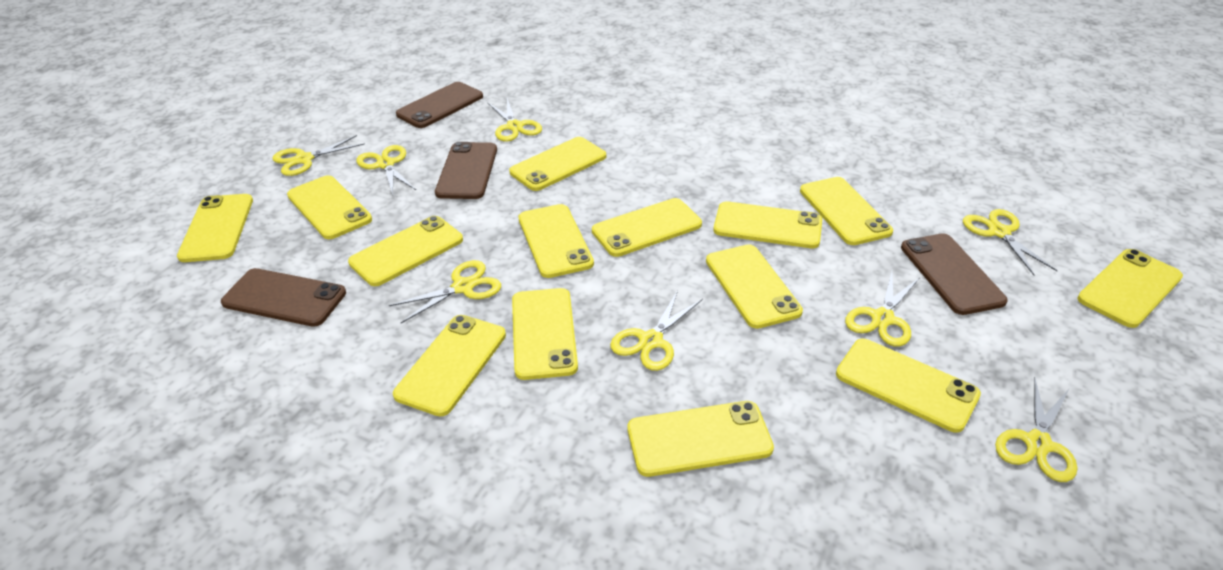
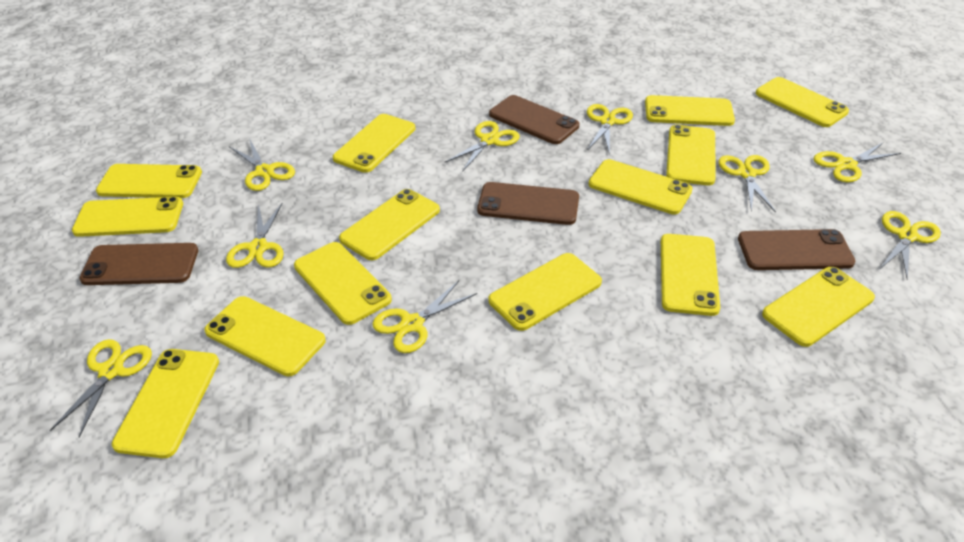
yellow scissors: 8 -> 9

